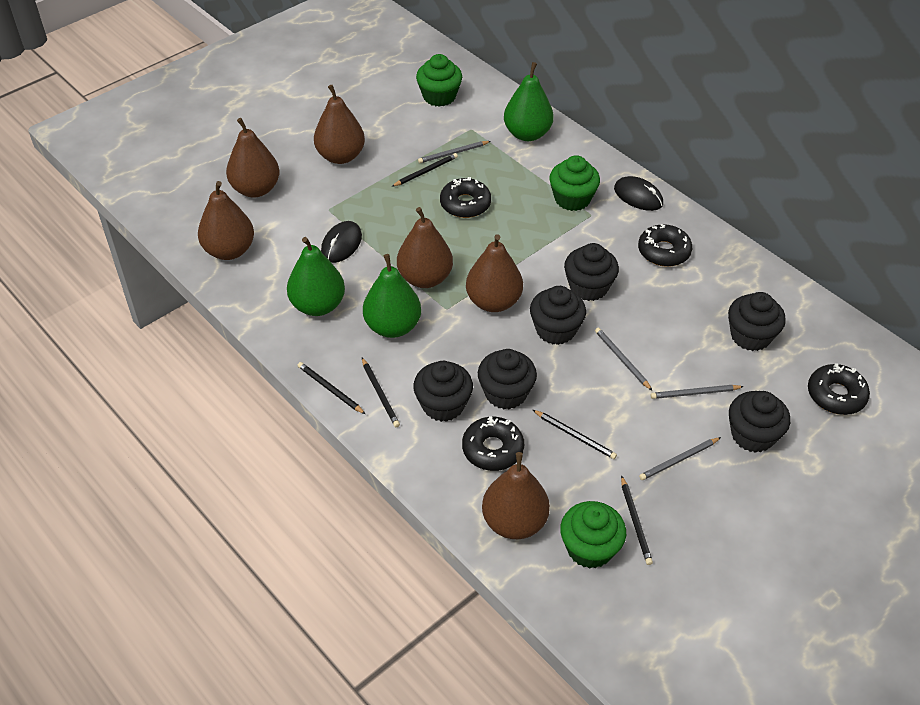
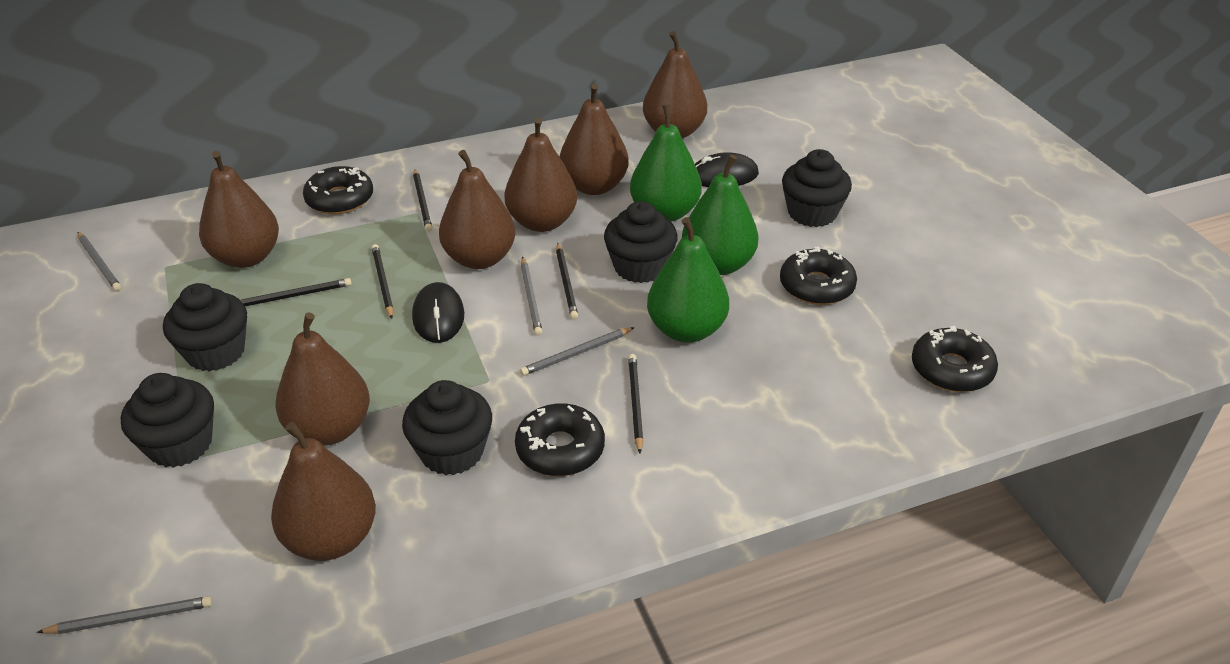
black cupcake: 6 -> 5
brown pear: 6 -> 7
green cupcake: 3 -> 0

